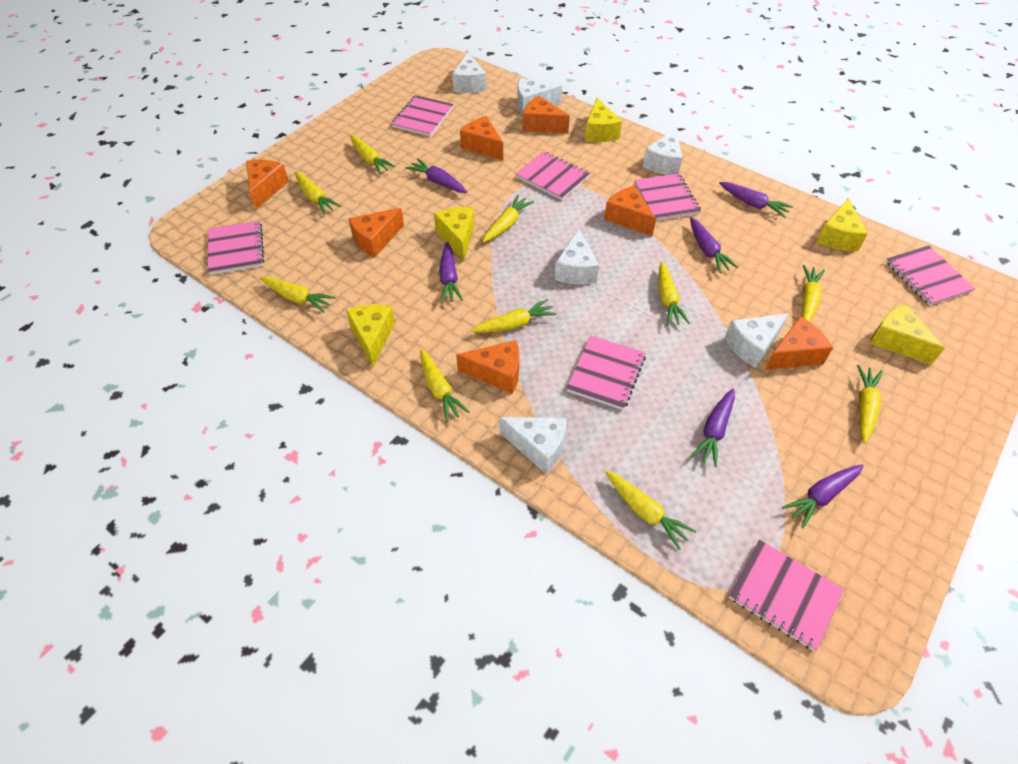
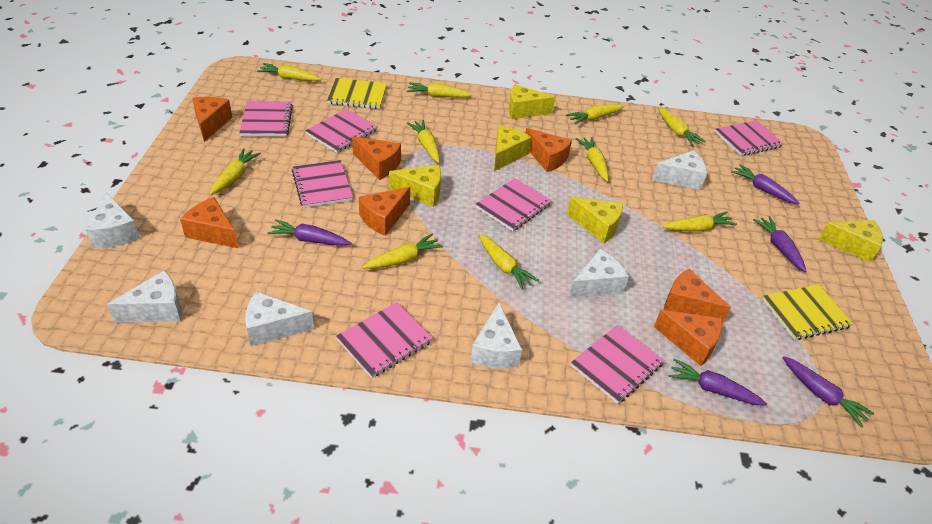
purple carrot: 6 -> 5
yellow notebook: 0 -> 2

